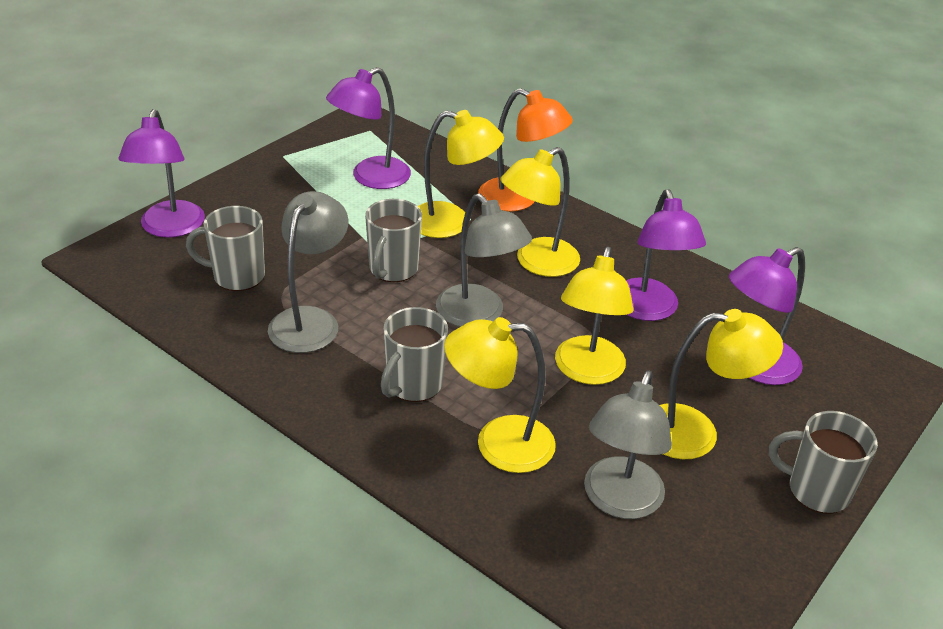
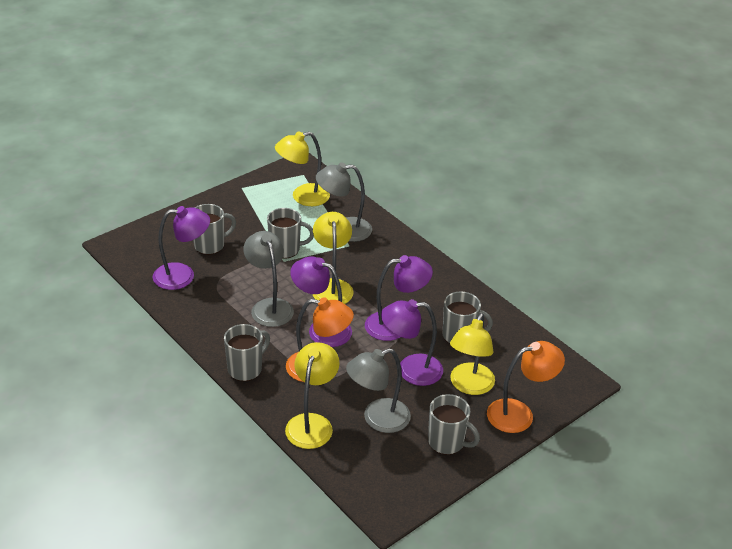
grey mug: 4 -> 5
orange lamp: 1 -> 2
yellow lamp: 5 -> 4

